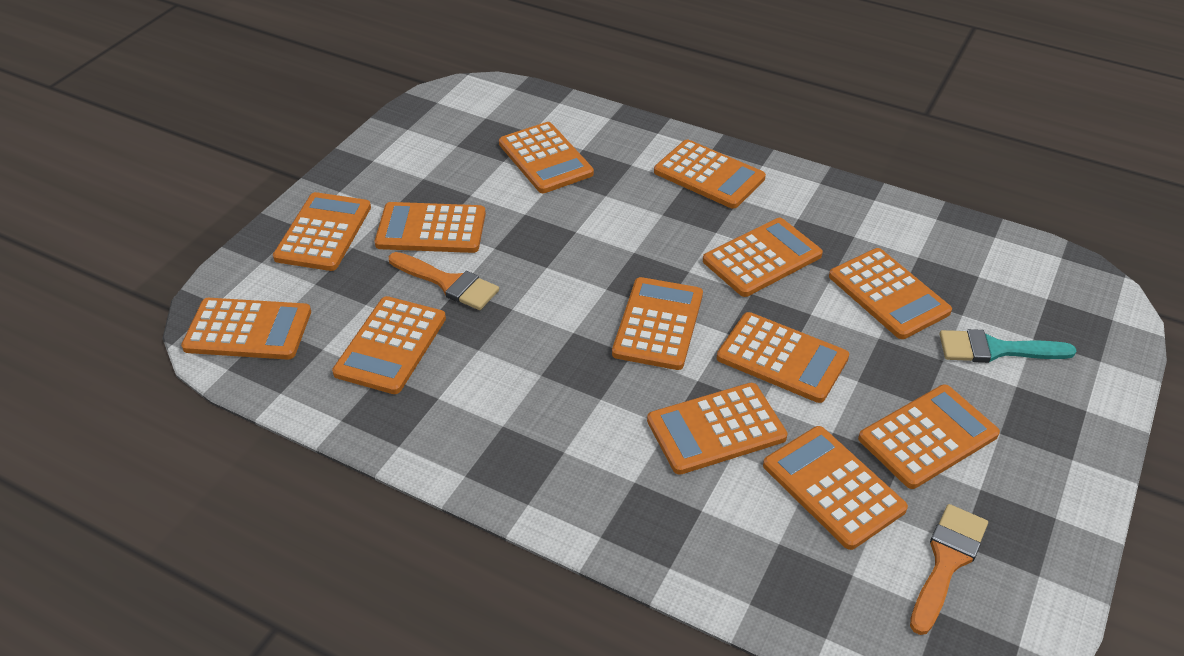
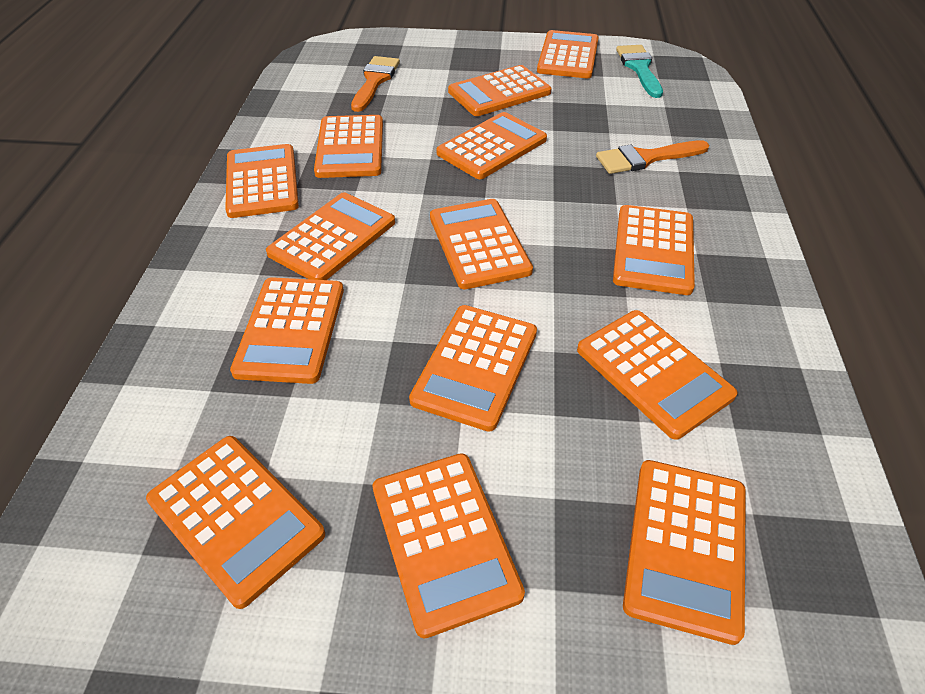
orange calculator: 13 -> 14

